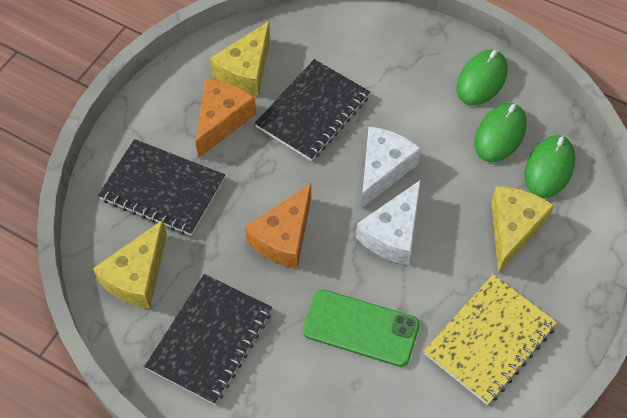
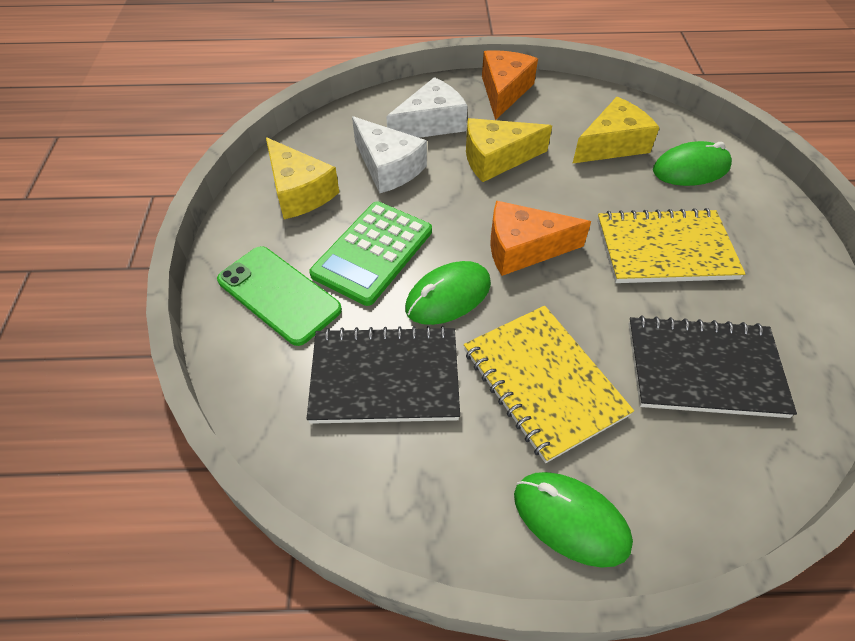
black notebook: 3 -> 2
green calculator: 0 -> 1
yellow notebook: 1 -> 2

